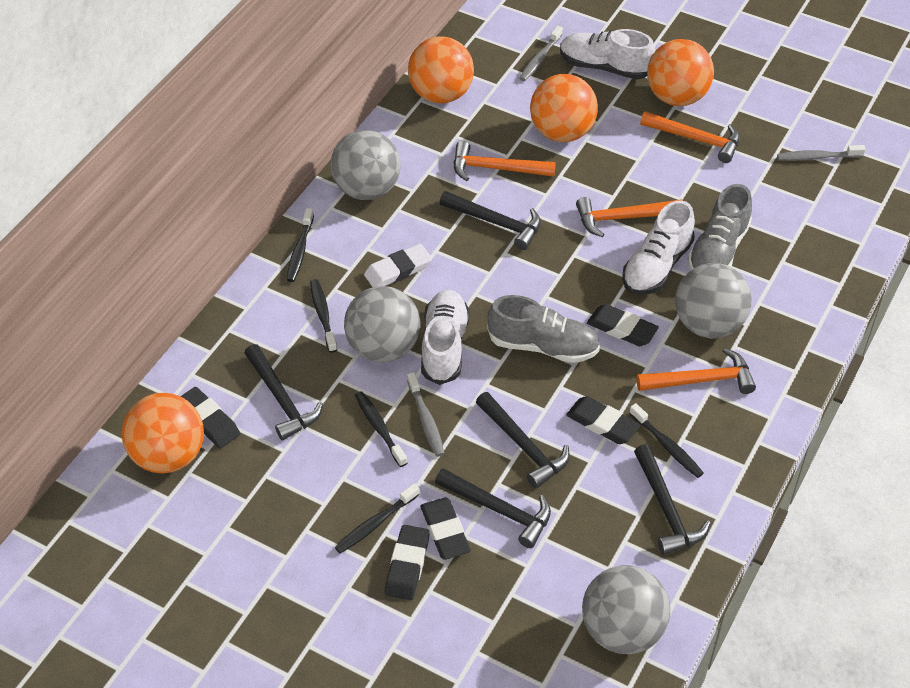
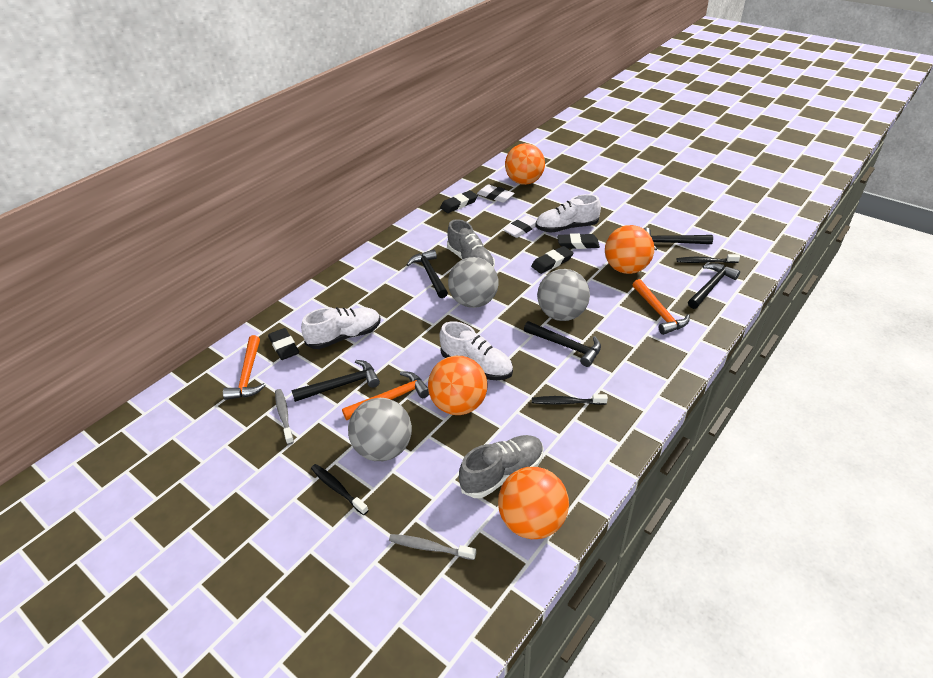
black eraser: 5 -> 4
black toothbrush: 5 -> 3
grey ball: 4 -> 3
grey toothbrush: 3 -> 2
orange hammer: 4 -> 3
white eraser: 1 -> 2

